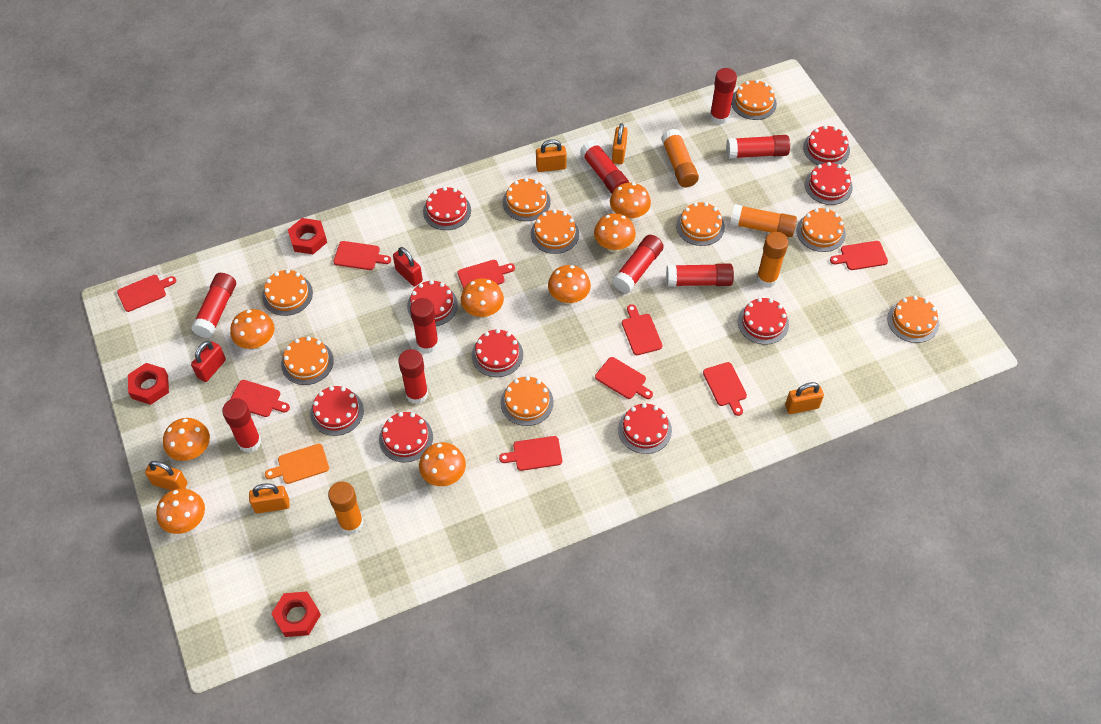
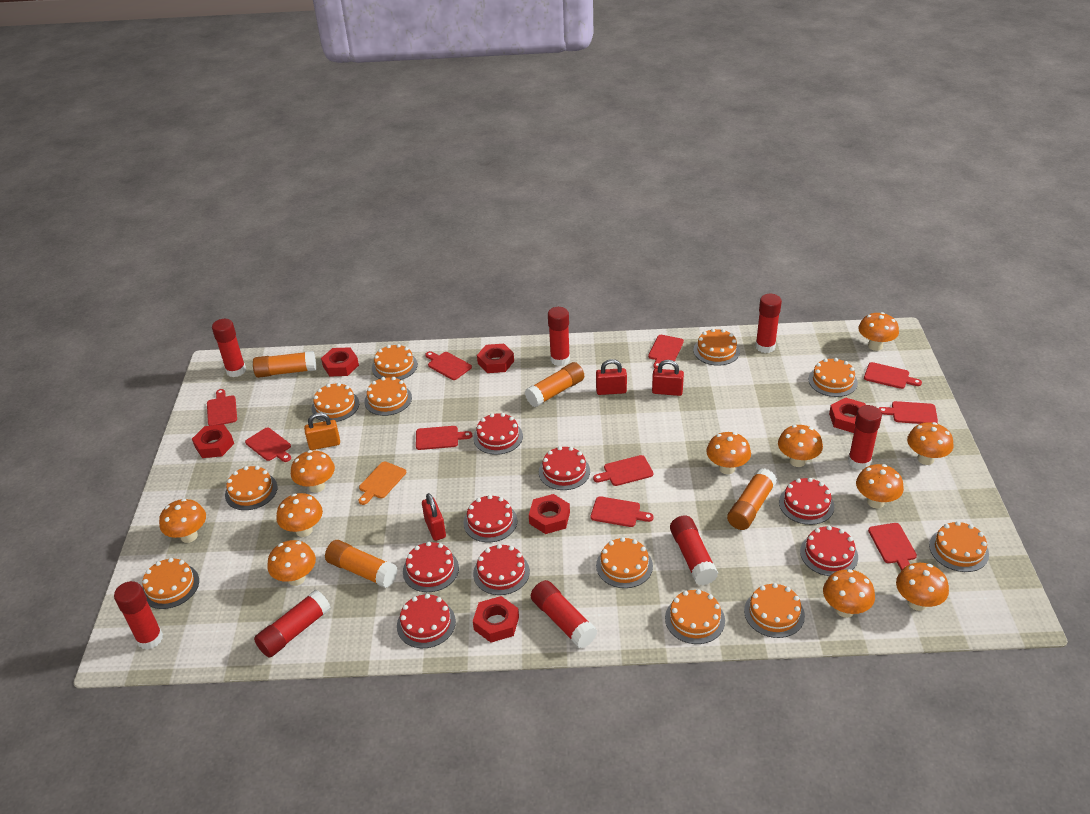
orange cake: 9 -> 11
orange mushroom: 8 -> 11
orange padlock: 5 -> 1
red cake: 9 -> 8
red cutting board: 9 -> 10
red glue stick: 9 -> 8
red nut: 3 -> 6
red padlock: 2 -> 3

